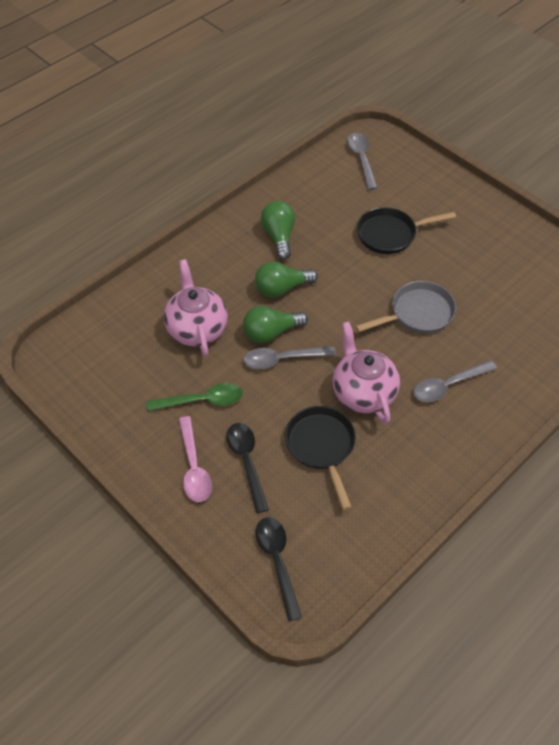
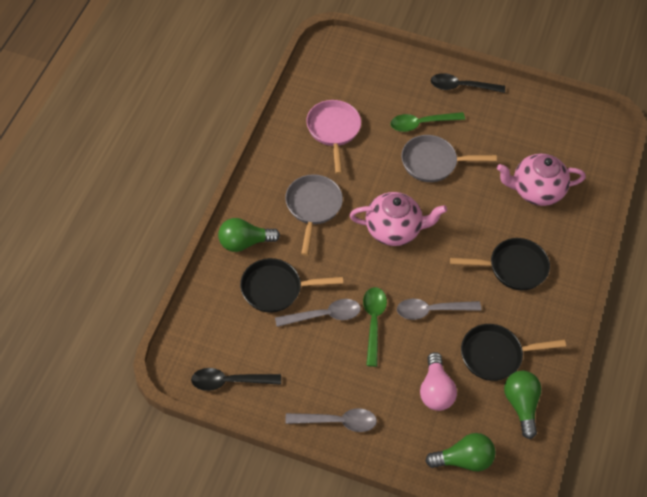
black pan: 2 -> 3
green spoon: 1 -> 2
grey pan: 1 -> 2
pink light bulb: 0 -> 1
pink pan: 0 -> 1
pink spoon: 1 -> 0

